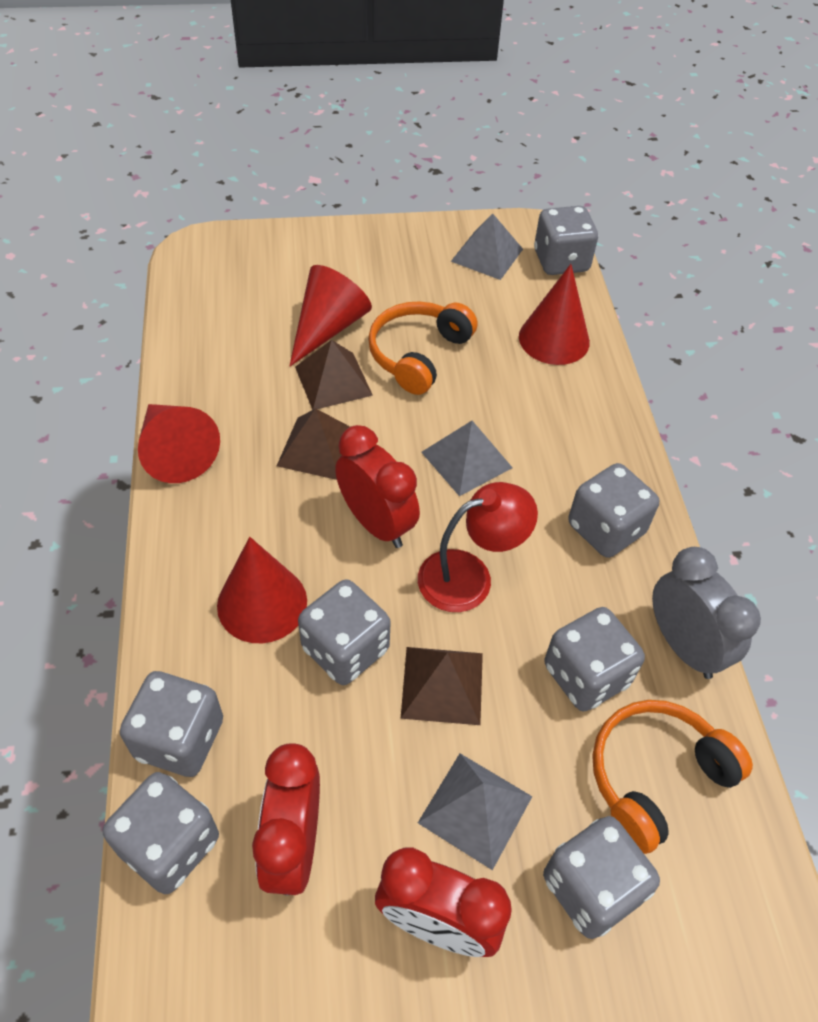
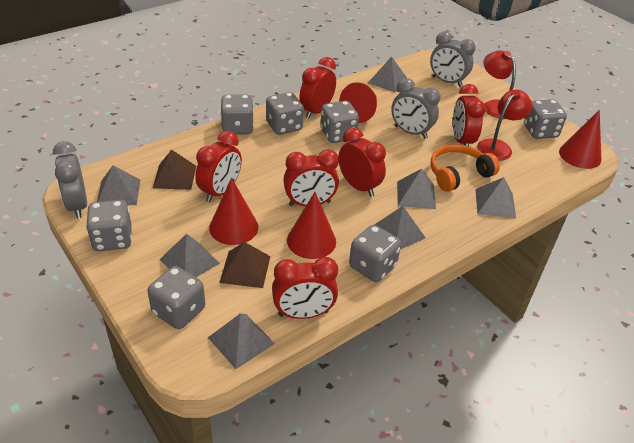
brown pyramid: 3 -> 2
grey clock: 1 -> 3
grey pyramid: 3 -> 7
orange headphones: 2 -> 1
red clock: 3 -> 6
red lamp: 1 -> 2

